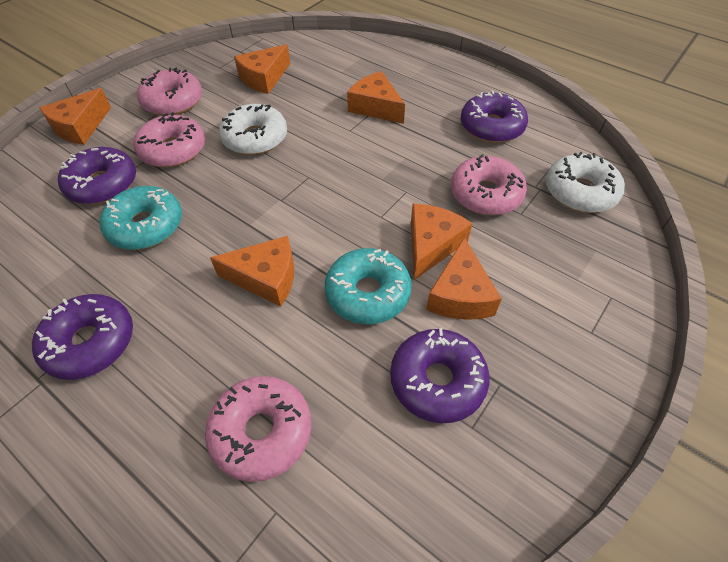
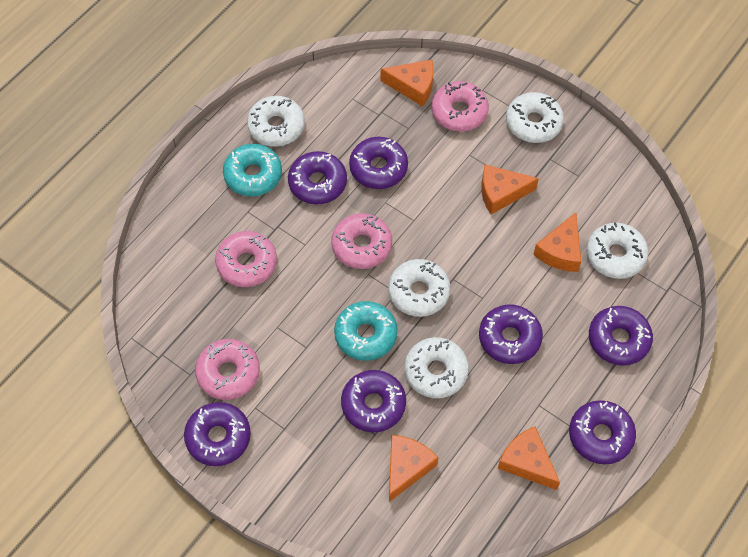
orange cheese: 6 -> 5
purple donut: 4 -> 7
white donut: 2 -> 5

